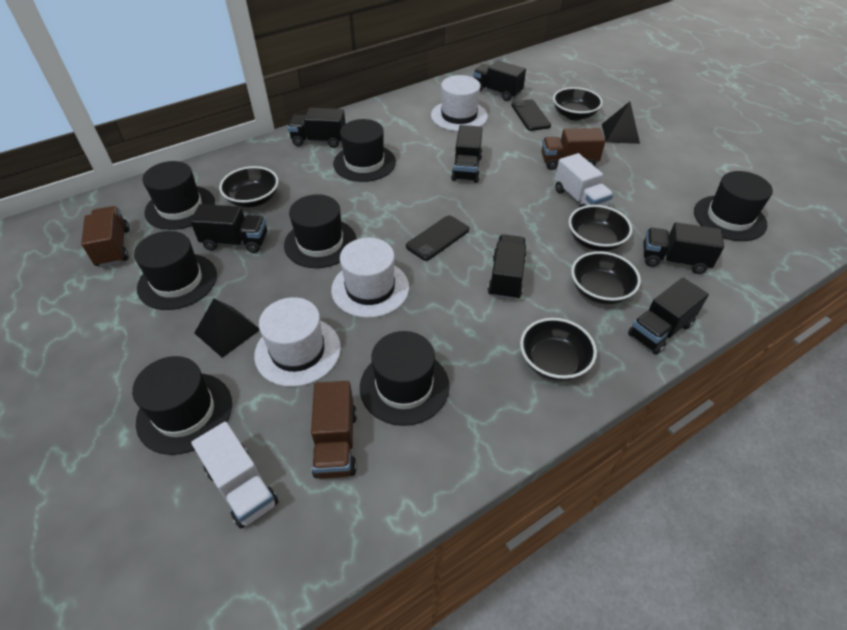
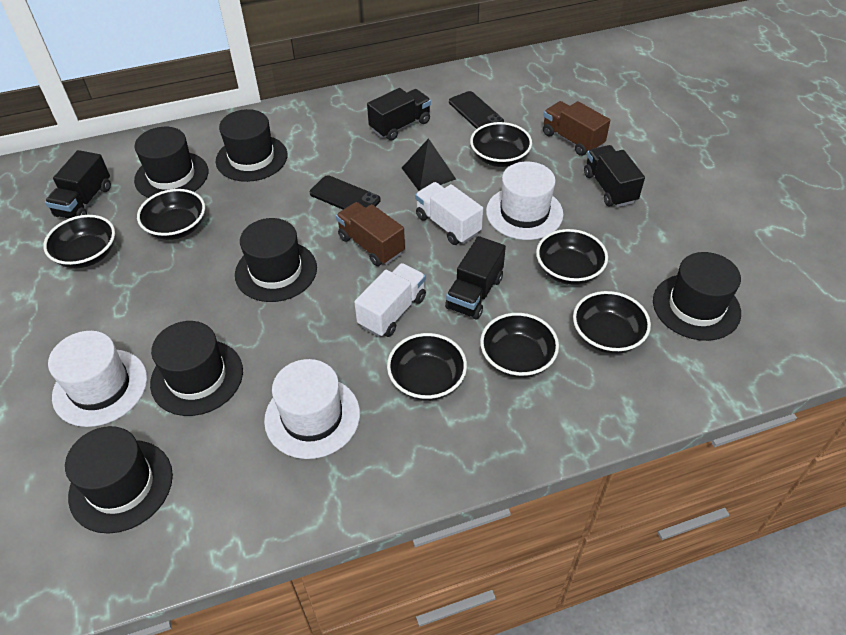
black bowl: 5 -> 7
black hat: 7 -> 6
black pyramid: 2 -> 1
black truck: 7 -> 4
brown truck: 3 -> 2

